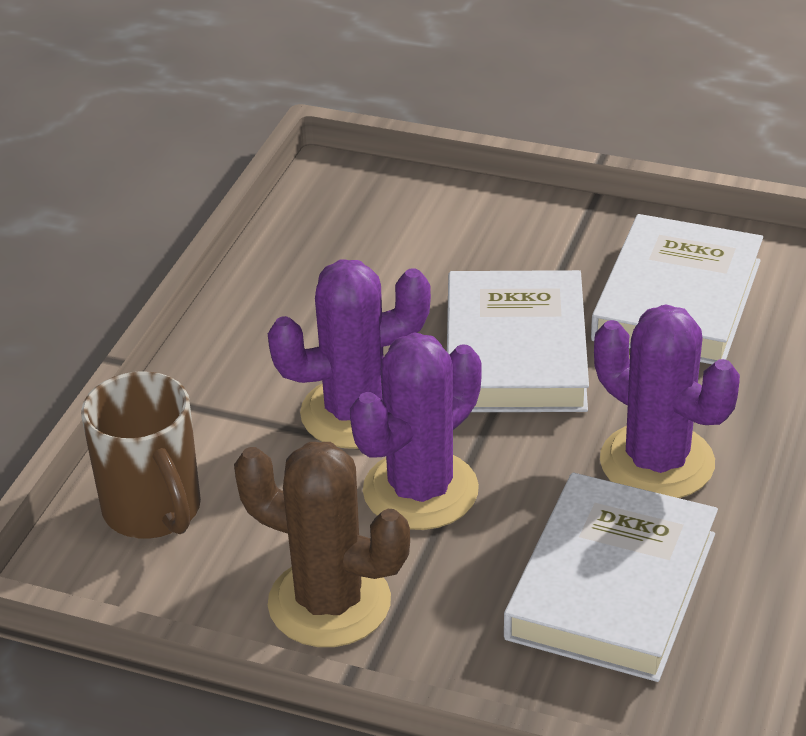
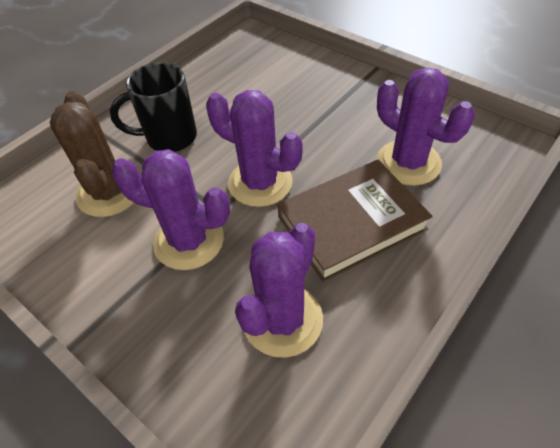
black mug: 0 -> 1
brown book: 0 -> 1
brown mug: 1 -> 0
purple cactus: 3 -> 4
white book: 3 -> 0

